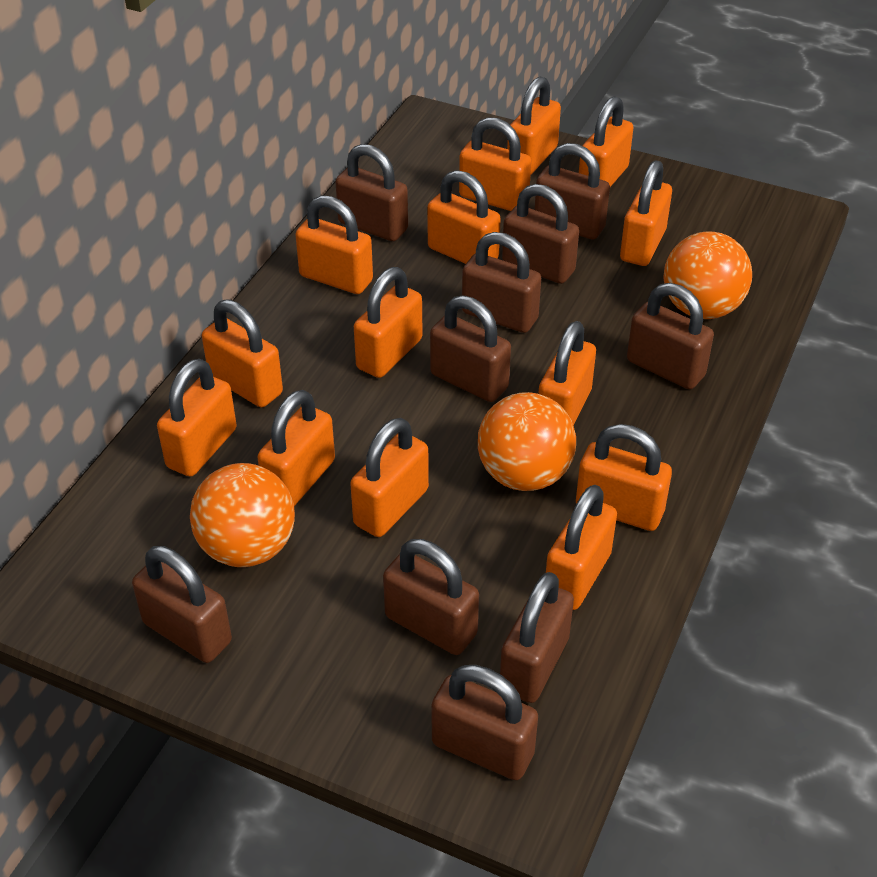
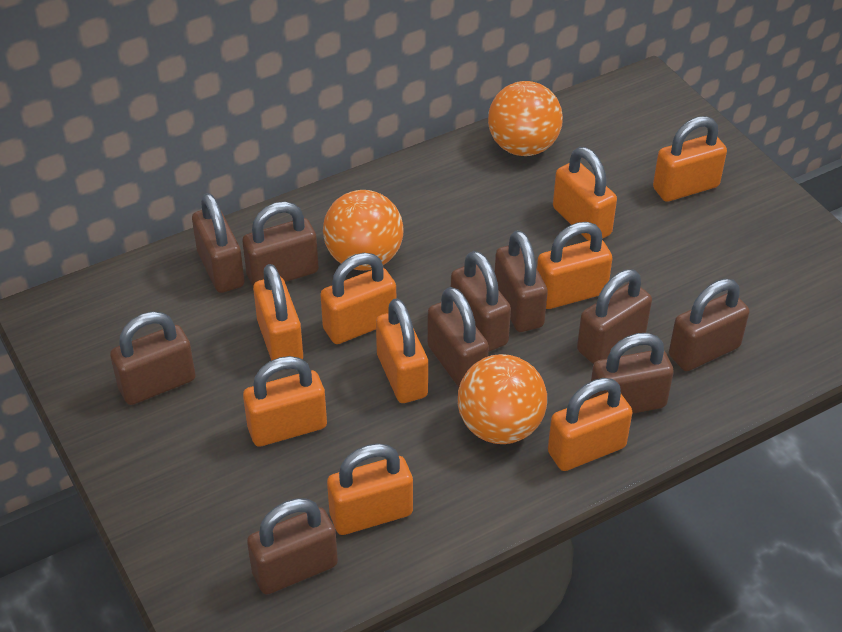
orange padlock: 14 -> 9

